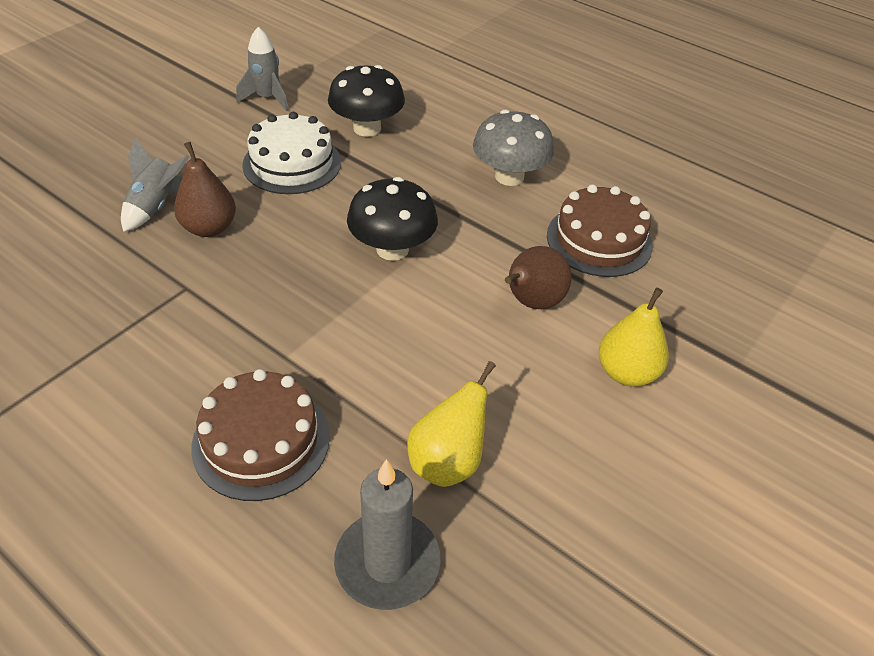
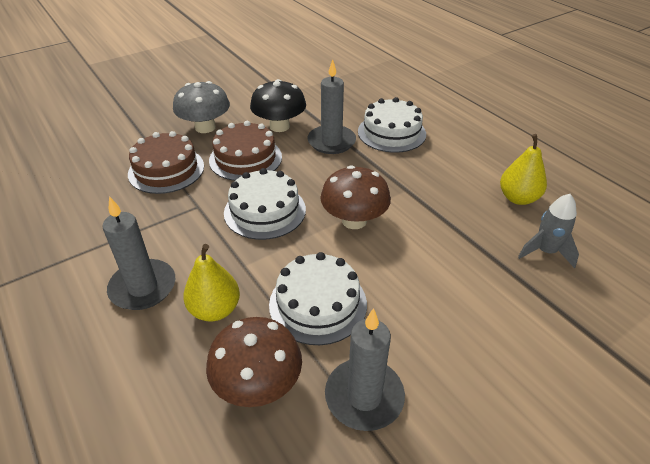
black mushroom: 2 -> 1
brown mushroom: 0 -> 2
brown pear: 2 -> 0
grey candle: 1 -> 3
grey rocket: 2 -> 1
white cake: 1 -> 3

